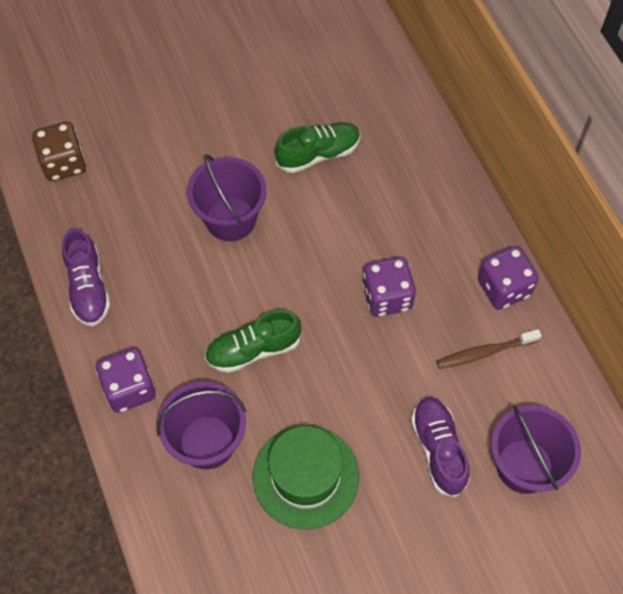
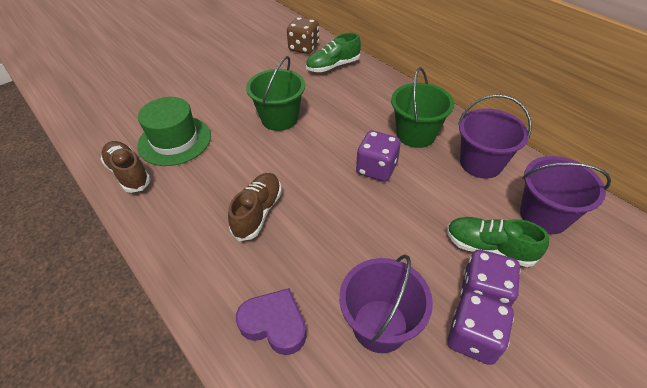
brown shoe: 0 -> 2
brown toothbrush: 1 -> 0
green bucket: 0 -> 2
purple heart: 0 -> 1
purple shoe: 2 -> 0

